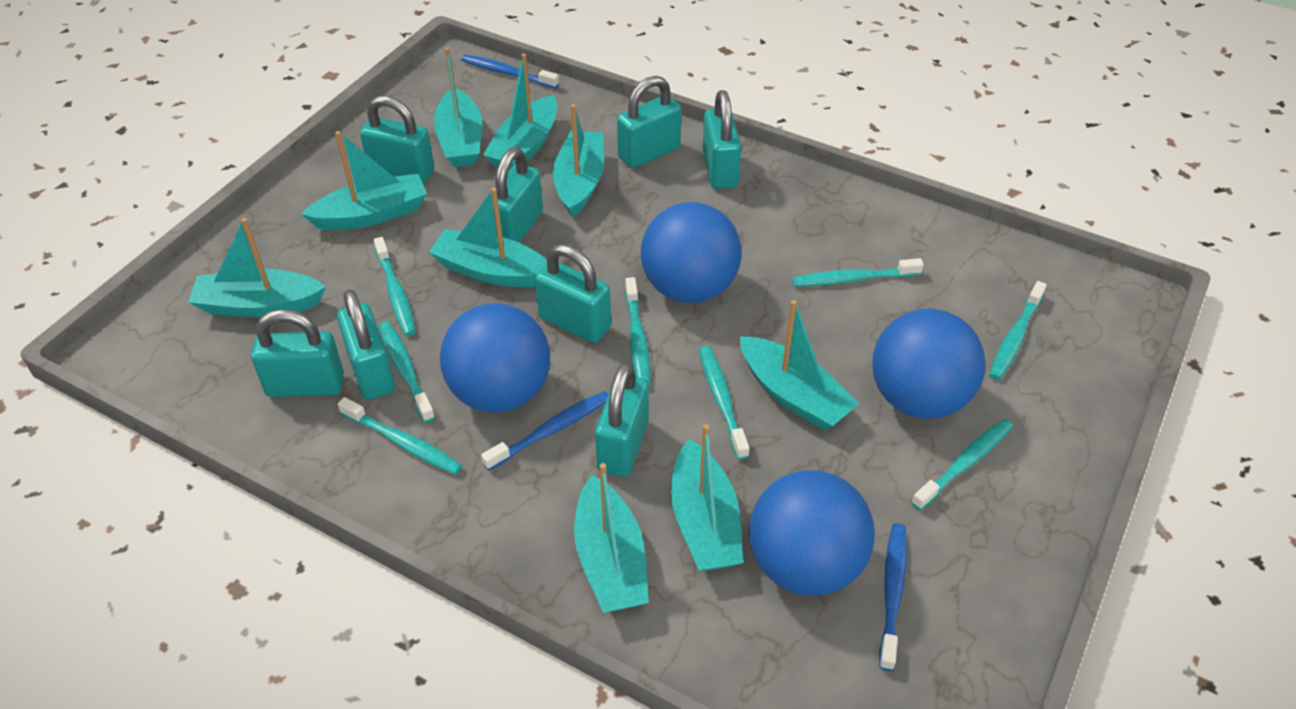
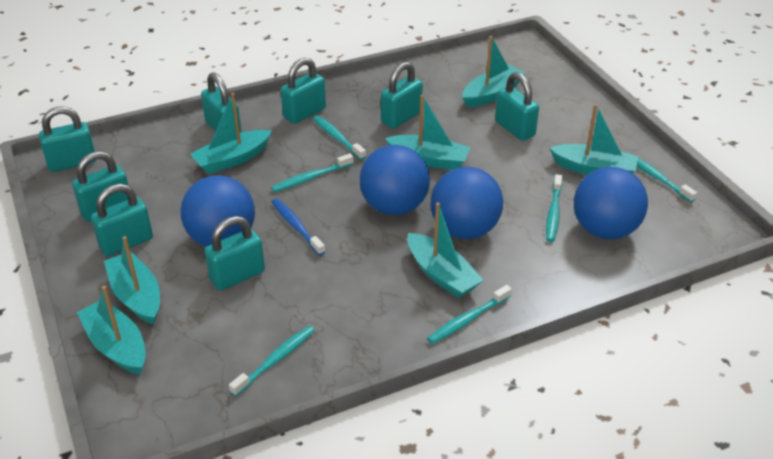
blue toothbrush: 3 -> 1
turquoise boat: 9 -> 7
turquoise toothbrush: 8 -> 6

